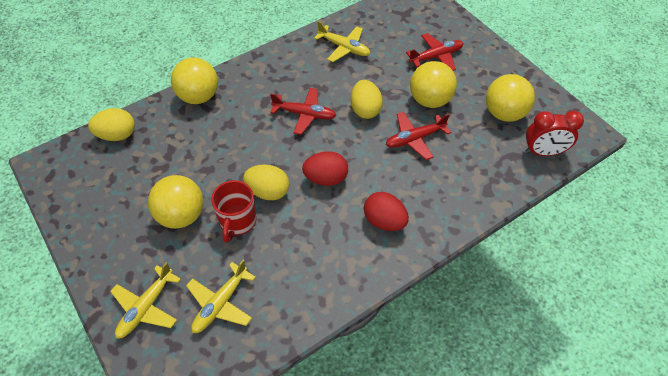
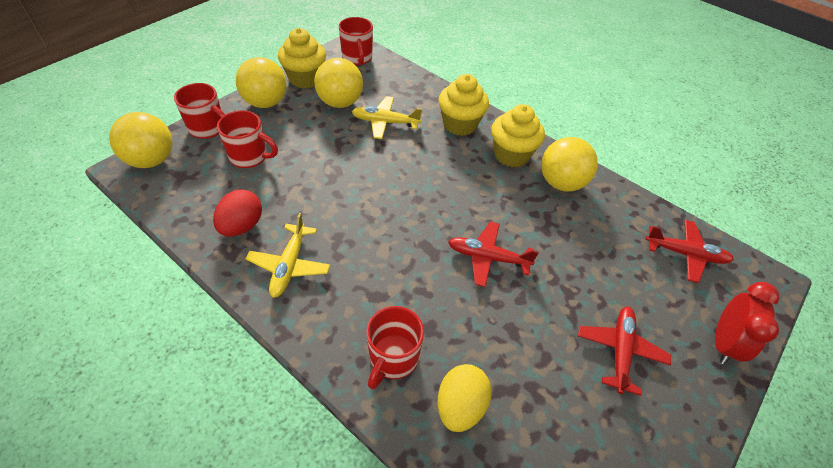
red egg: 2 -> 1
red mug: 1 -> 4
yellow cupcake: 0 -> 3
yellow egg: 3 -> 1
yellow plane: 3 -> 2

